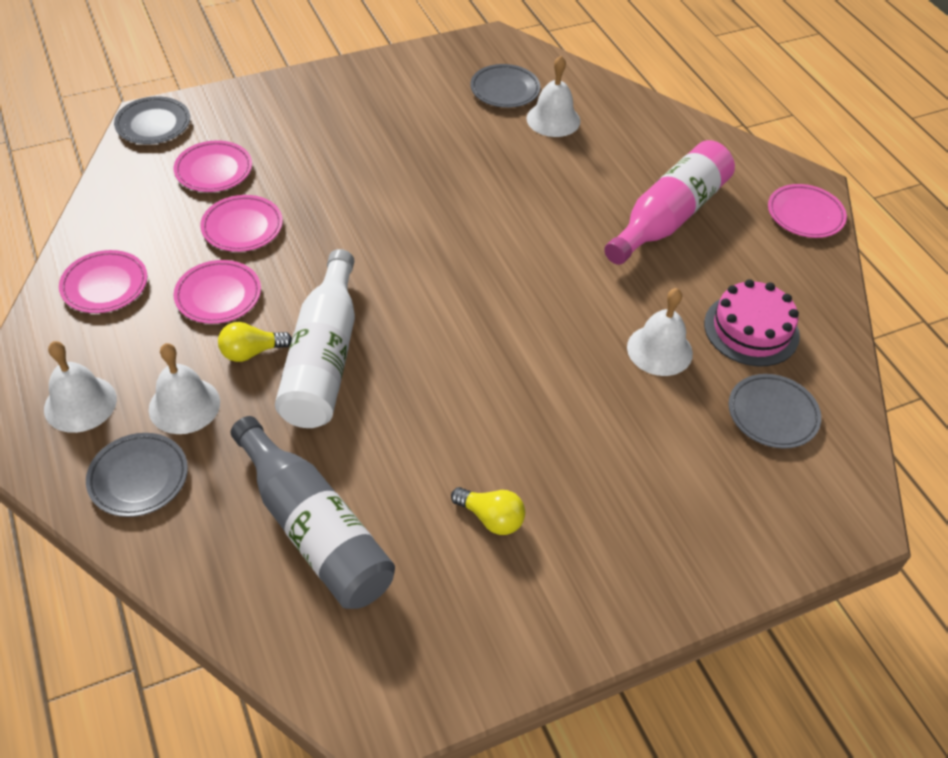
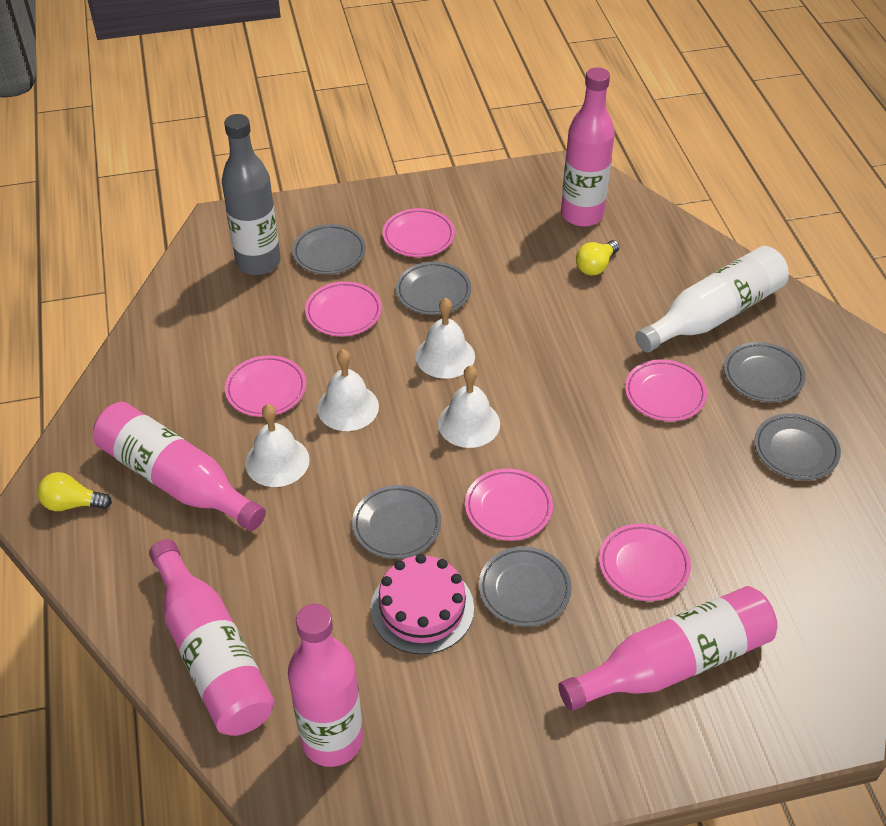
grey plate: 4 -> 6
pink bottle: 1 -> 5
pink plate: 5 -> 6

